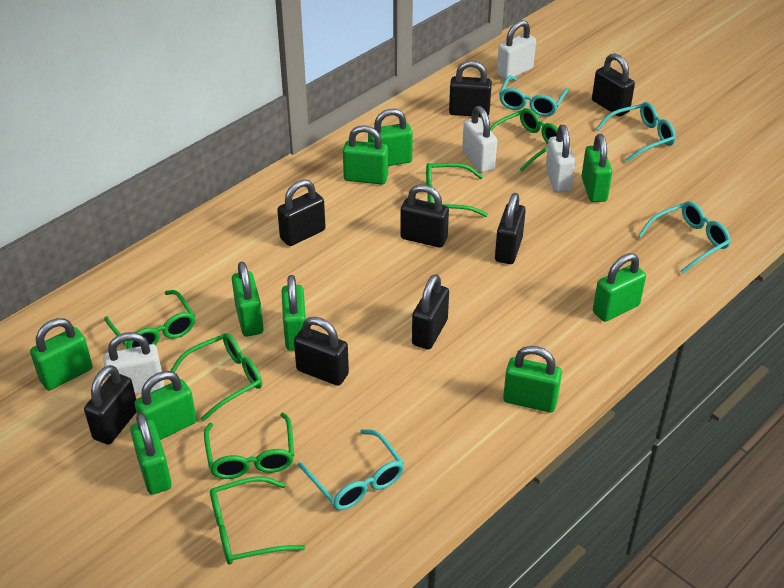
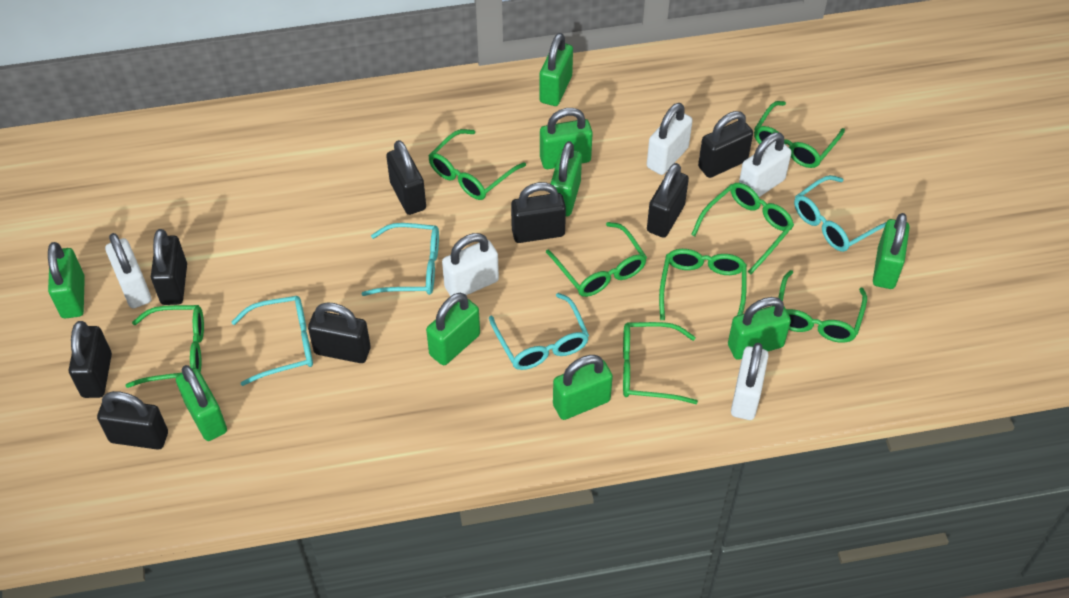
green glasses: 6 -> 8
green padlock: 10 -> 9
white padlock: 4 -> 5

